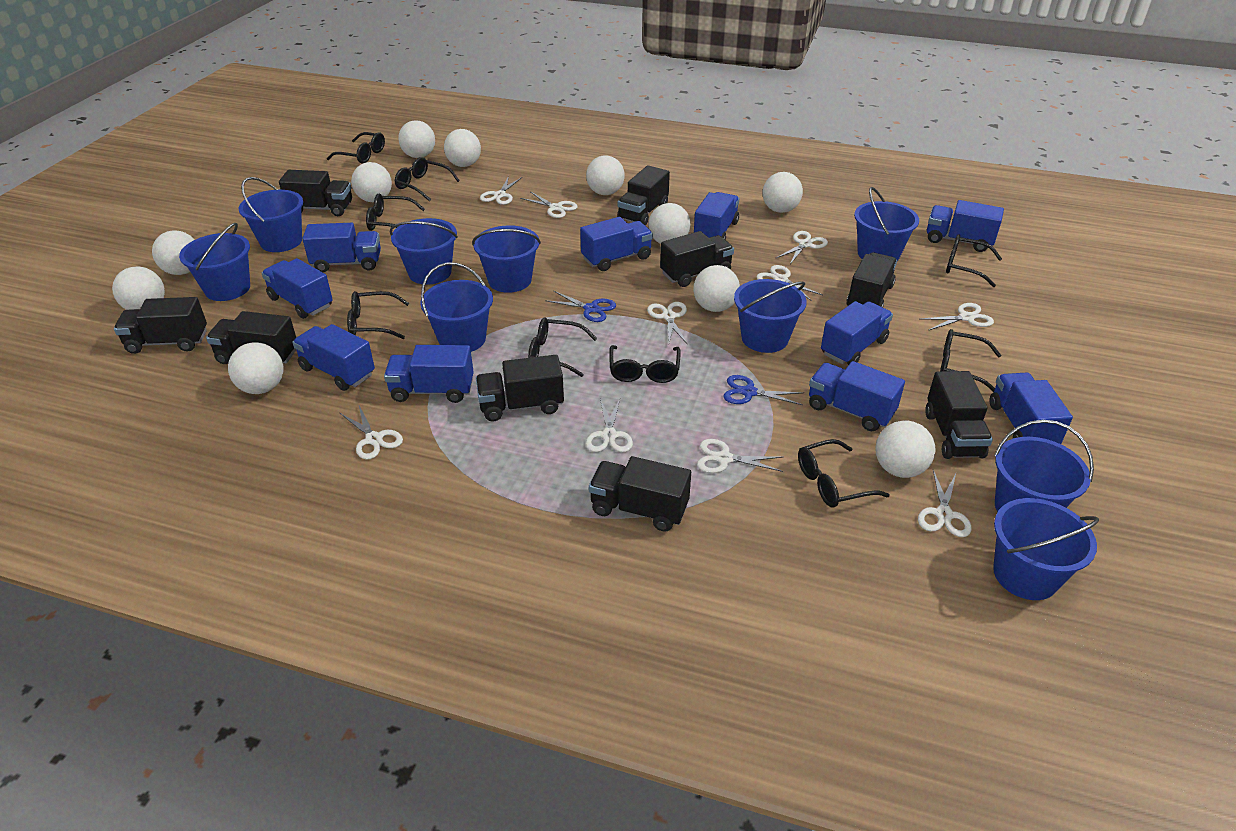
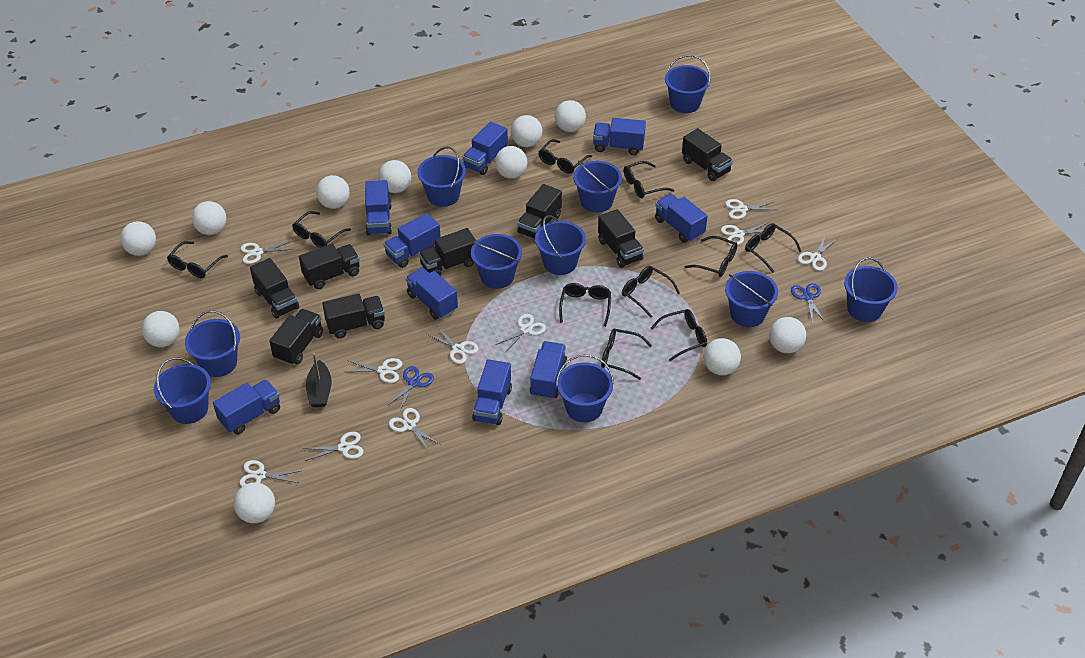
black boat: 0 -> 1
black glasses: 9 -> 10
black truck: 9 -> 8
blue bucket: 9 -> 10
blue truck: 10 -> 9

